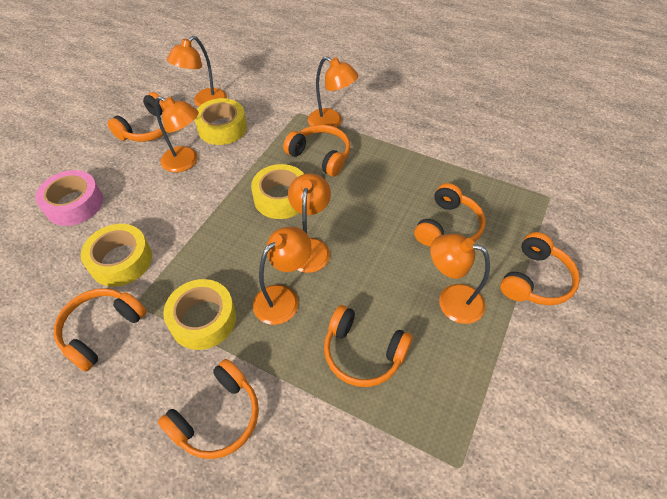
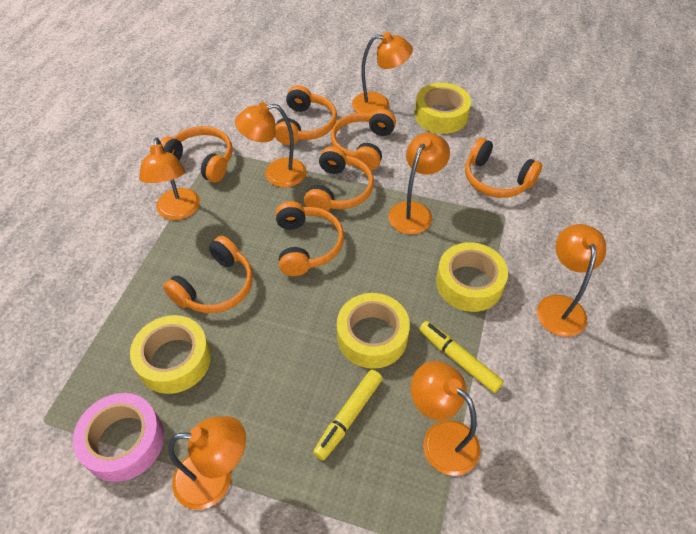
orange lamp: 6 -> 7
yellow marker: 0 -> 2

